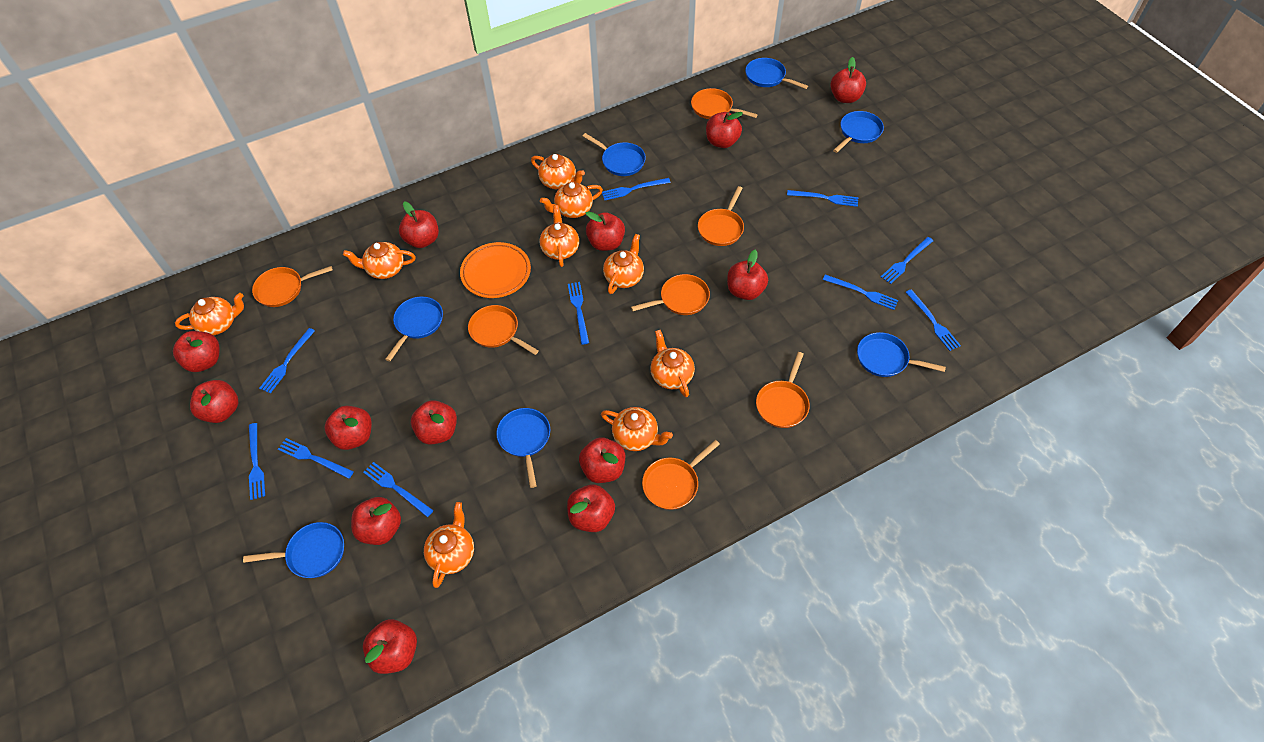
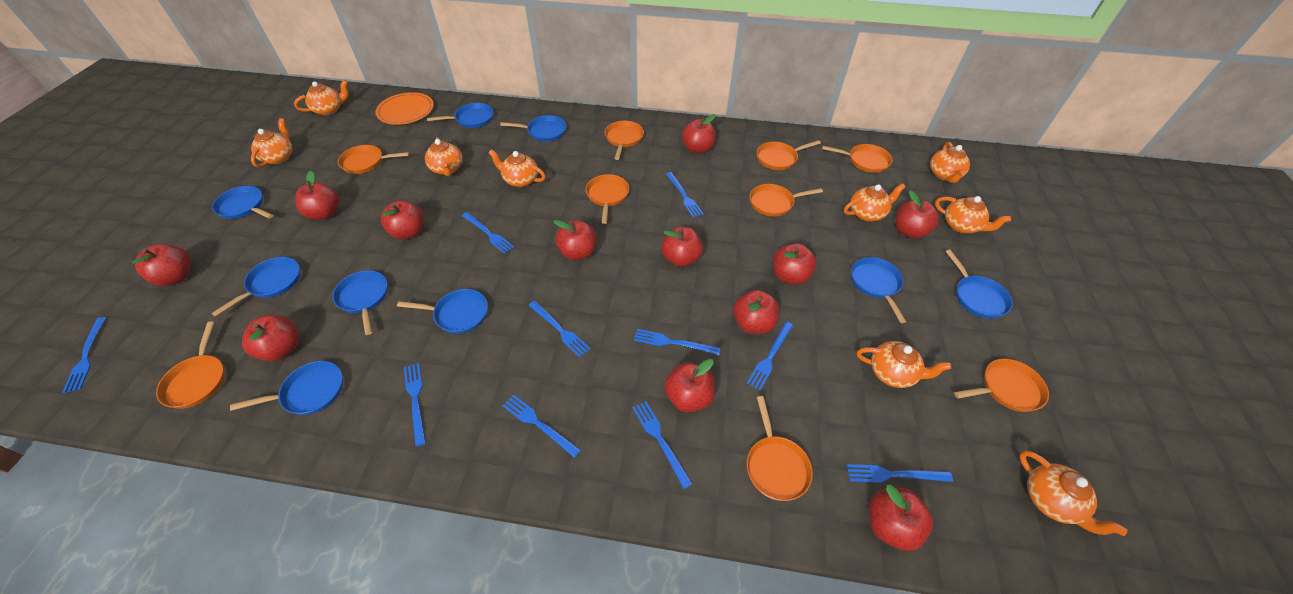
blue pan: 7 -> 9
orange pan: 7 -> 9
red apple: 13 -> 12

